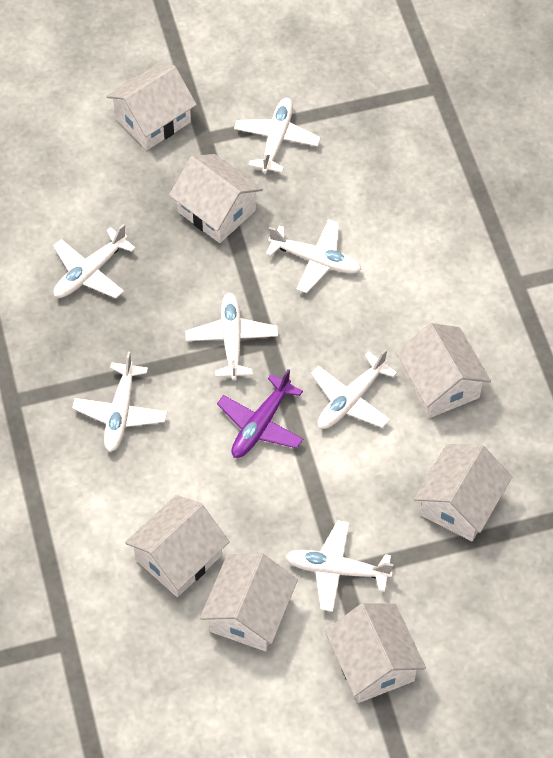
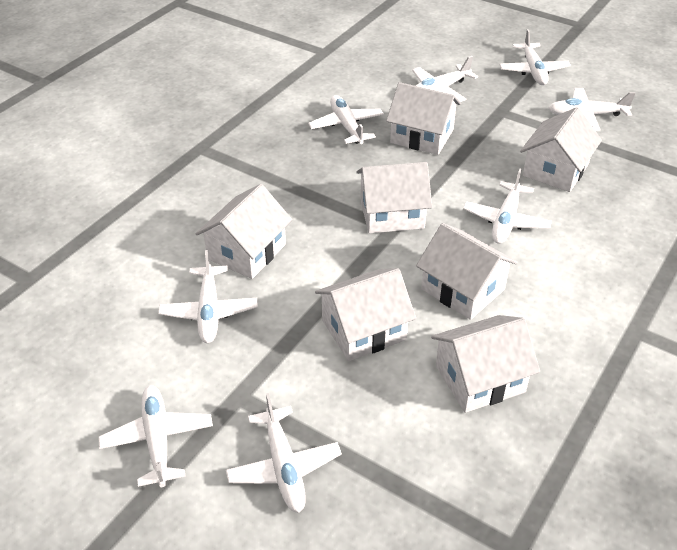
purple plane: 1 -> 0
white plane: 7 -> 8

